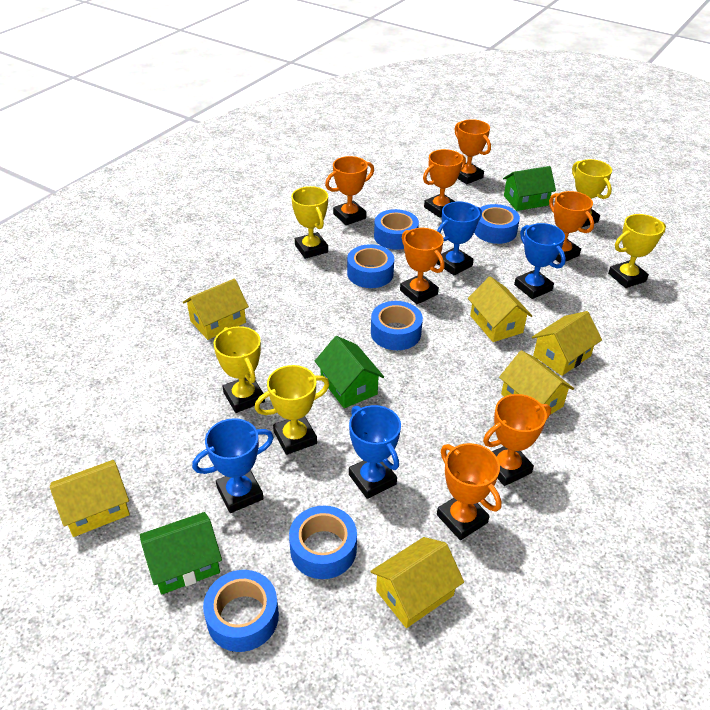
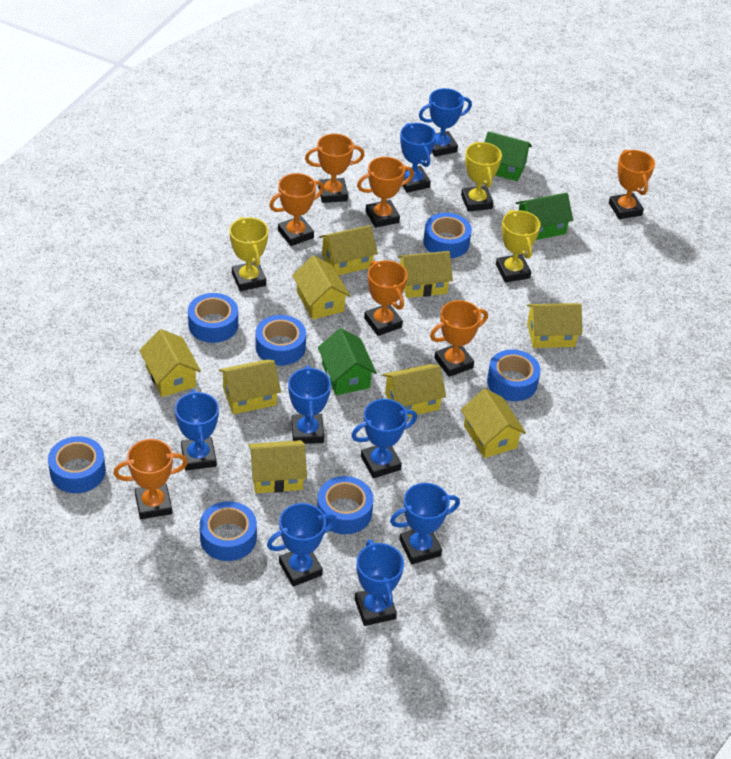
blue tape: 6 -> 7
blue trophy: 4 -> 8
yellow house: 6 -> 9
yellow trophy: 5 -> 3

